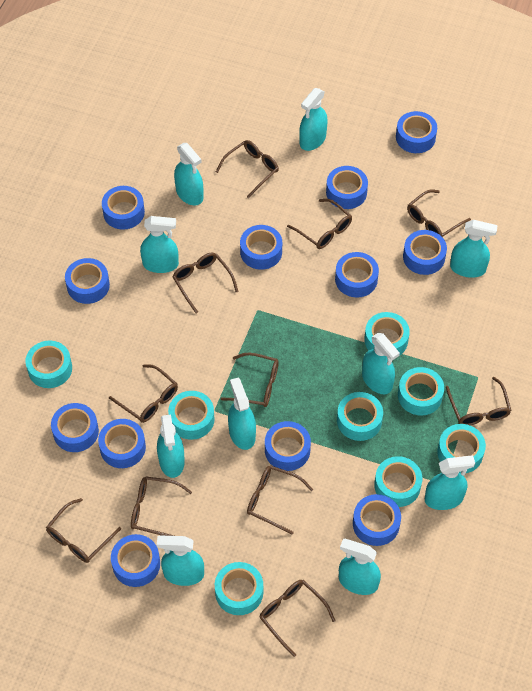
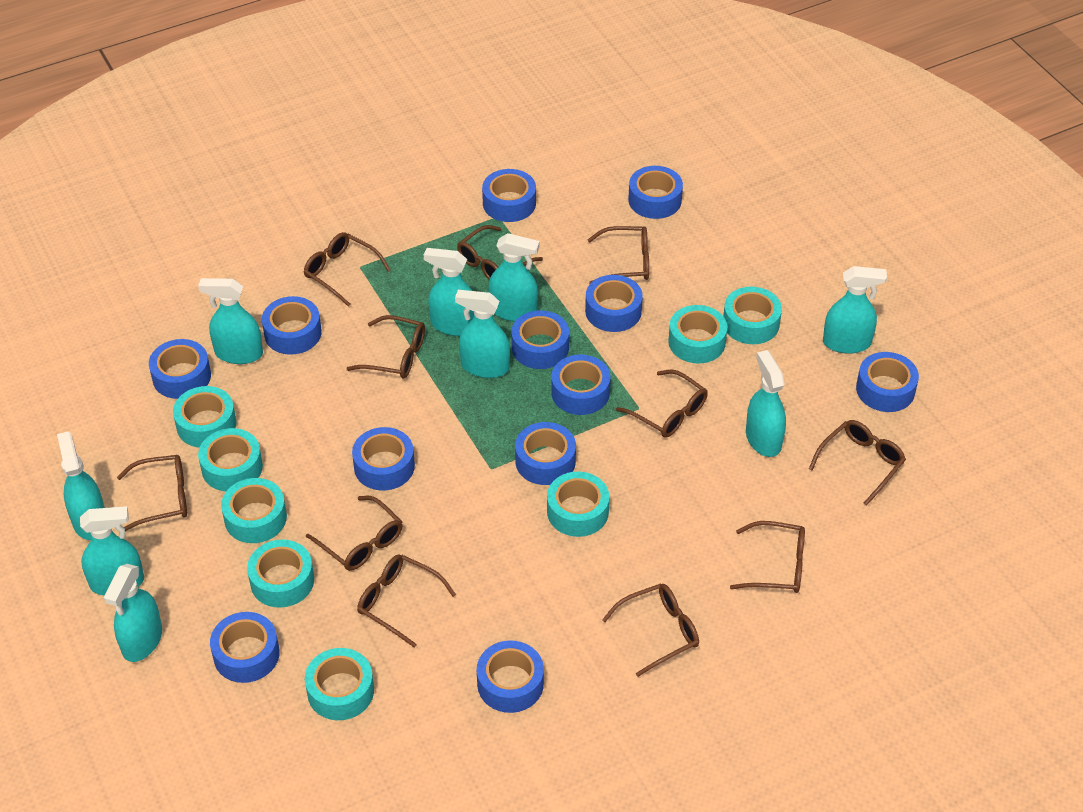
turquoise spray bottle: 10 -> 9

